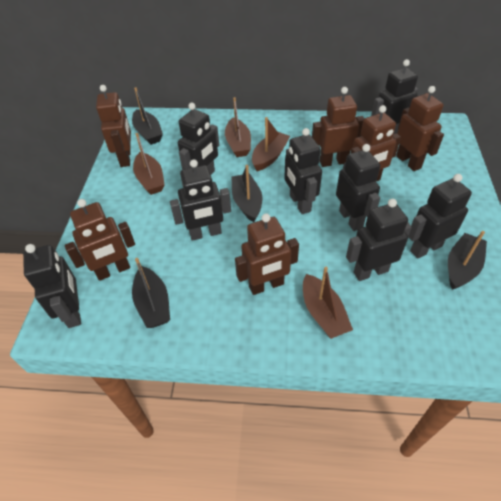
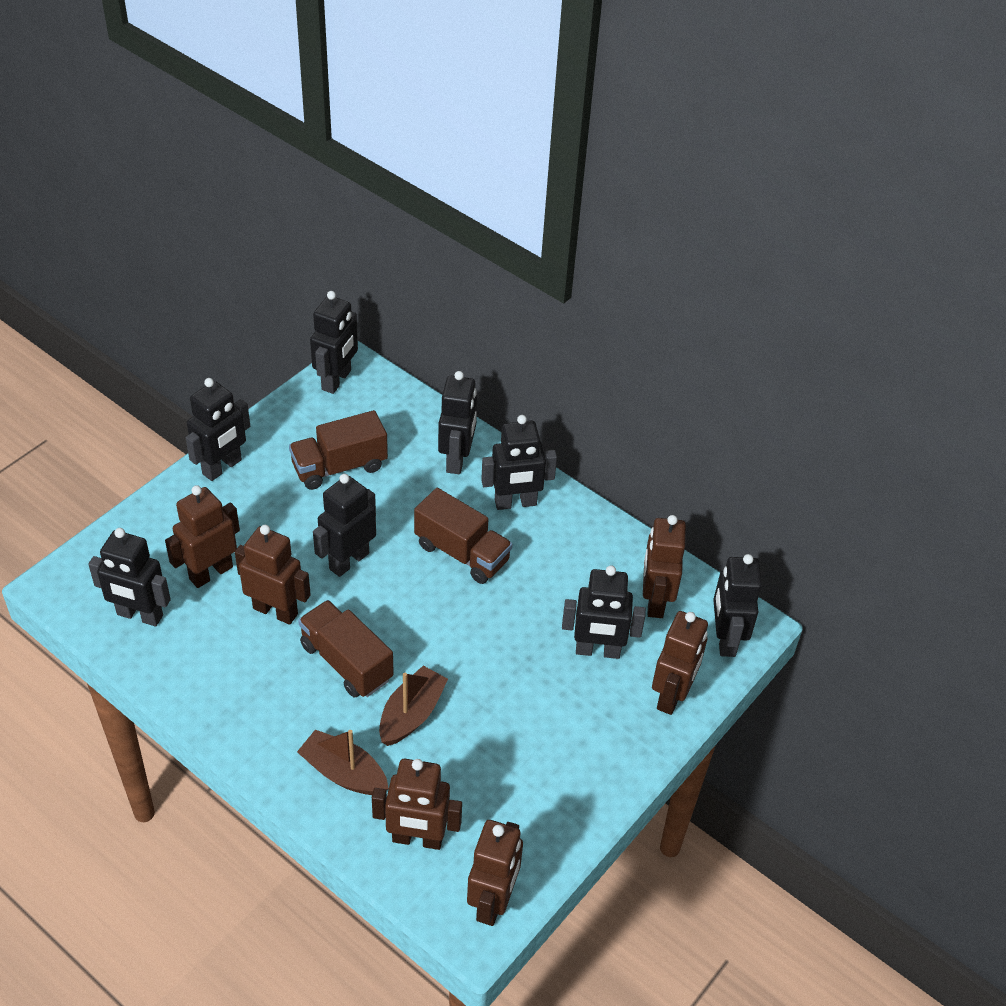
black boat: 4 -> 0
brown boat: 4 -> 2
brown truck: 0 -> 3

